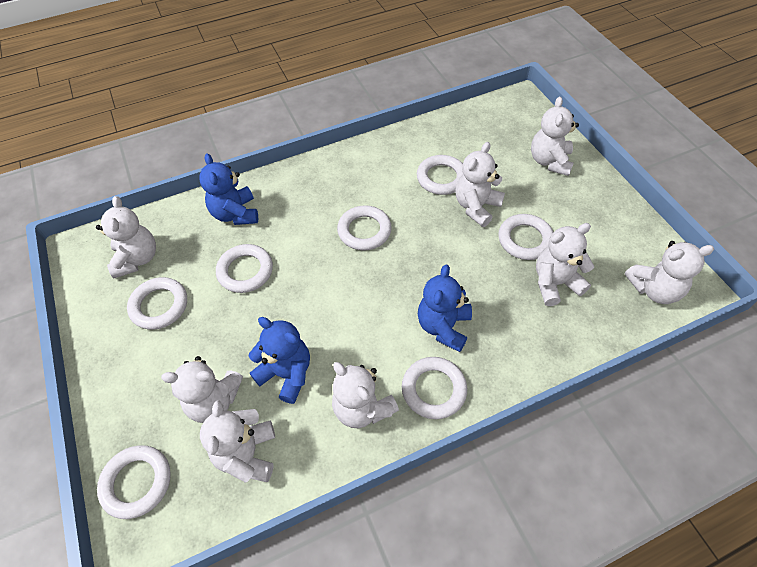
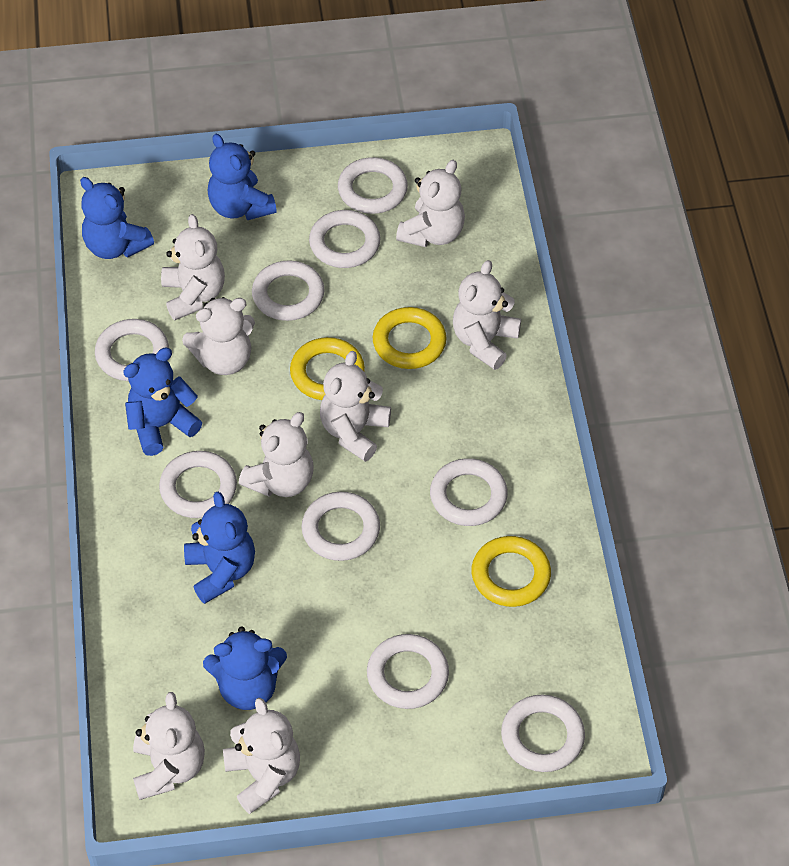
blue teddy bear: 3 -> 5
white ring: 7 -> 9
yellow ring: 0 -> 3

